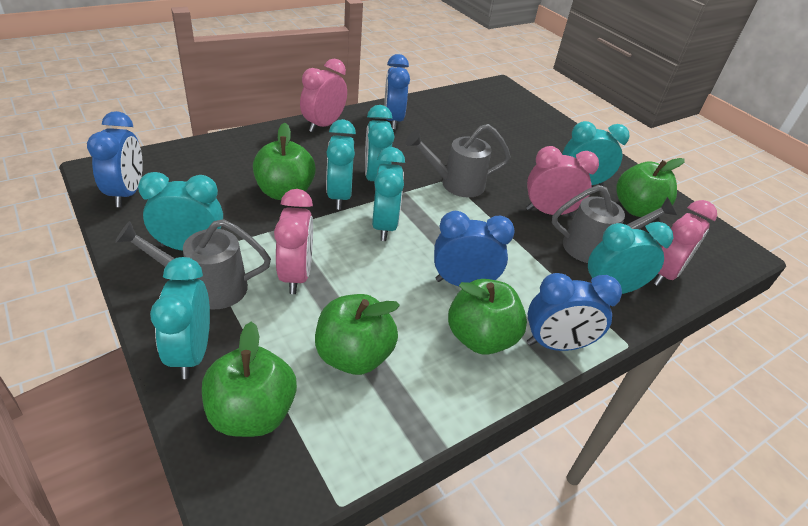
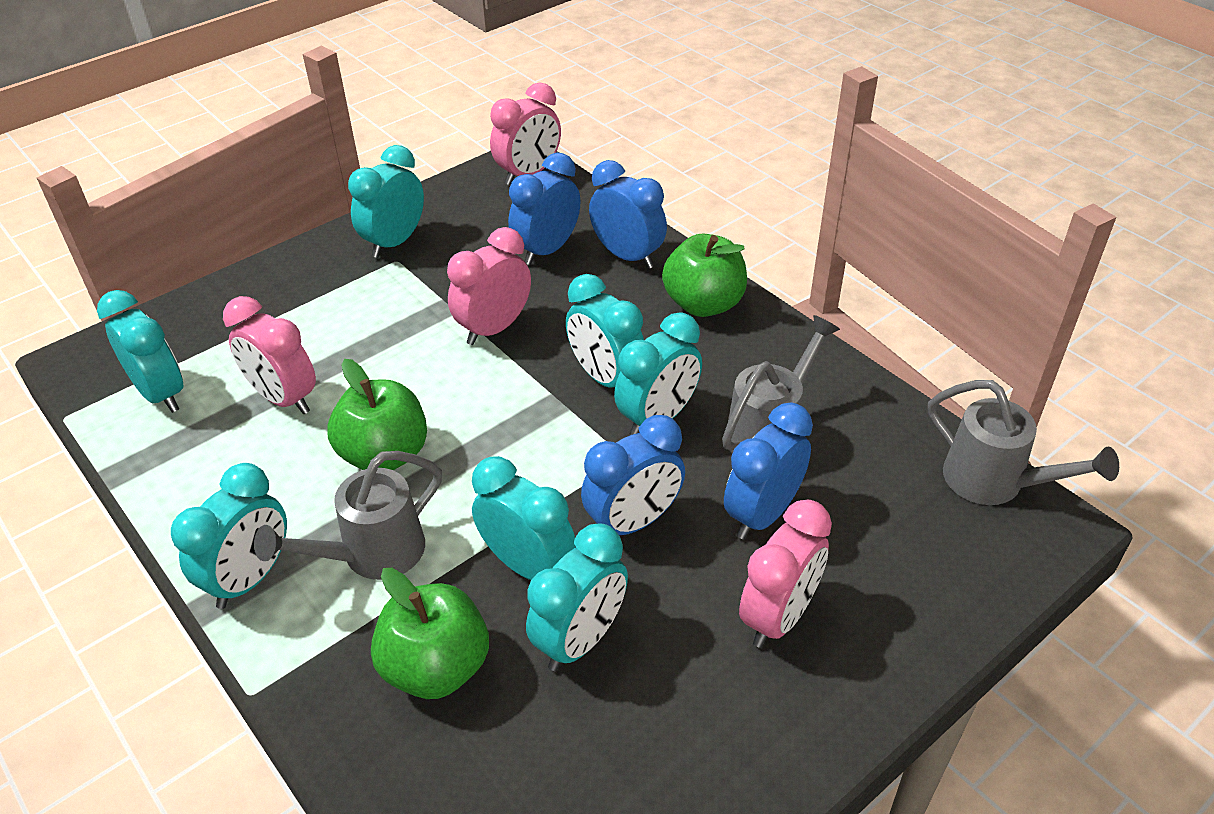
green apple: 5 -> 3

